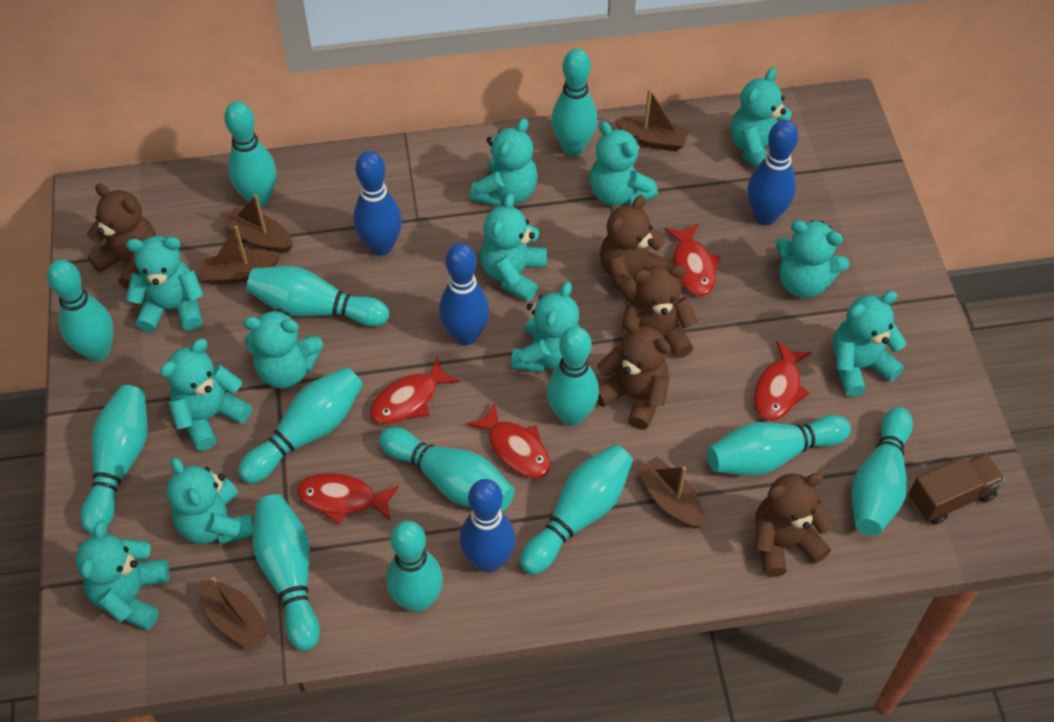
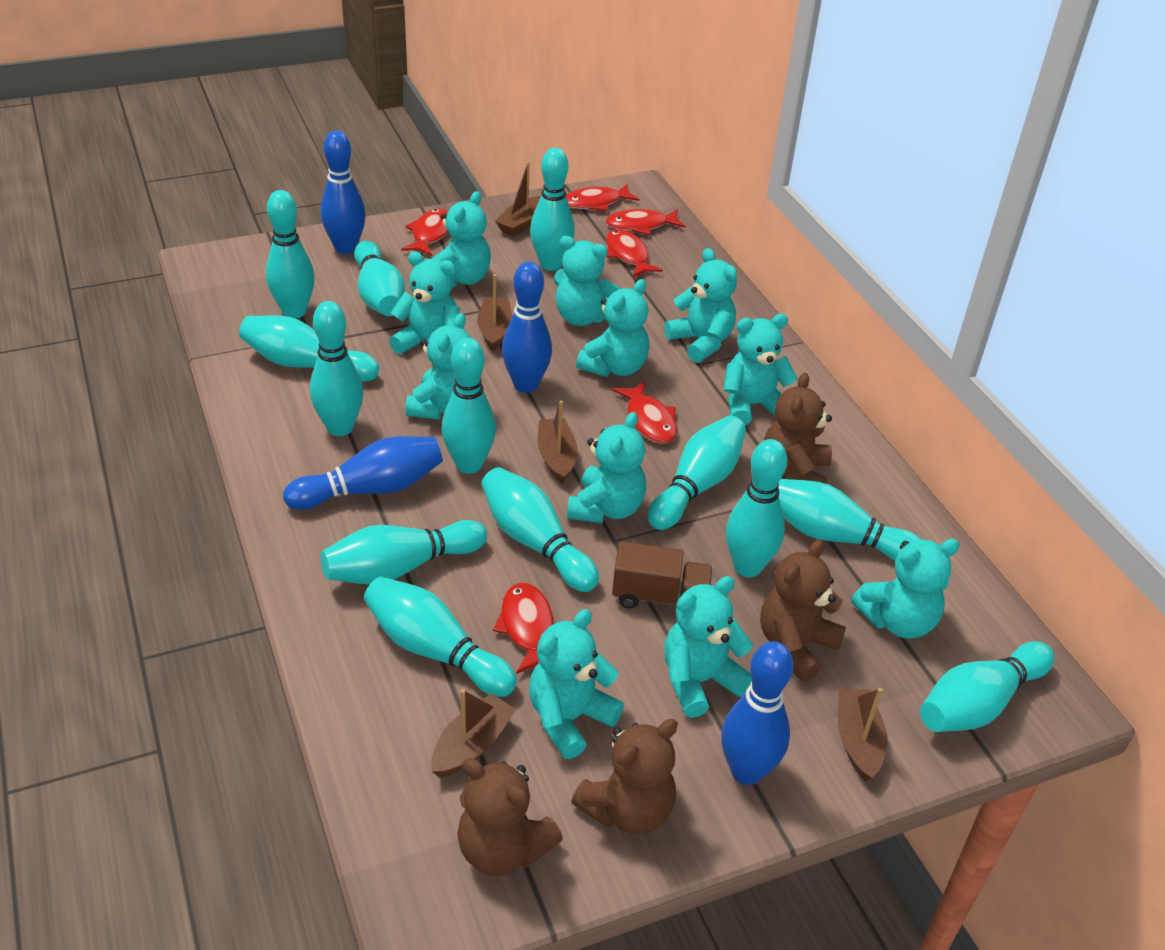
brown teddy bear: 5 -> 4
red fish: 5 -> 6
turquoise teddy bear: 12 -> 11

